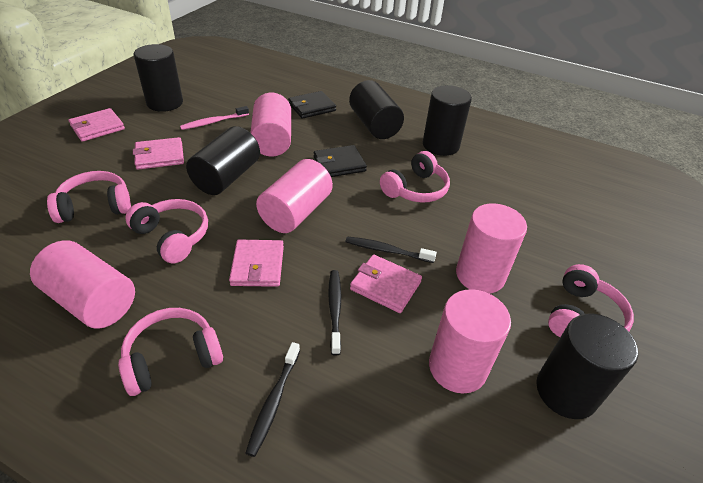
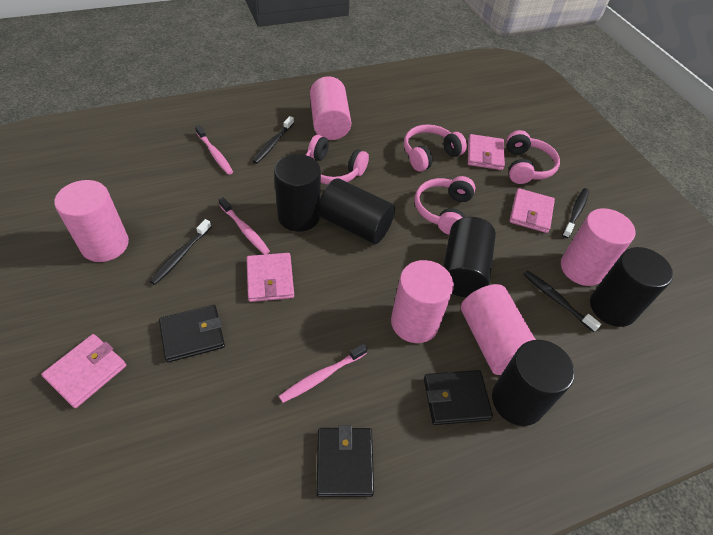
black toothbrush: 3 -> 4
black wallet: 2 -> 3
pink headphones: 5 -> 4
pink toothbrush: 1 -> 3

